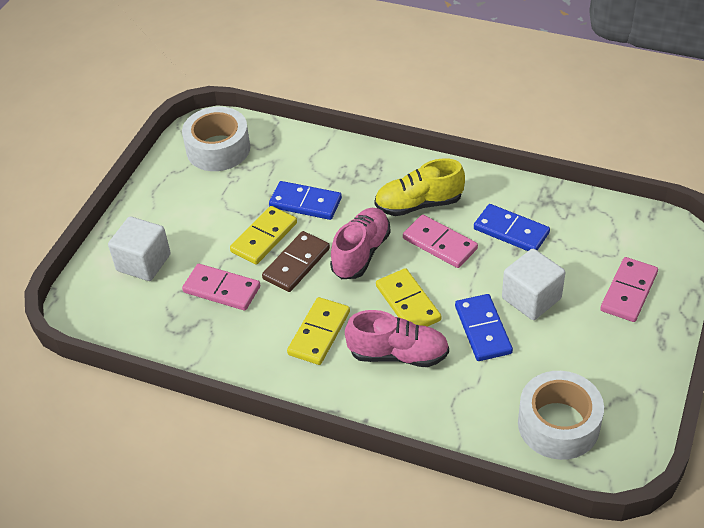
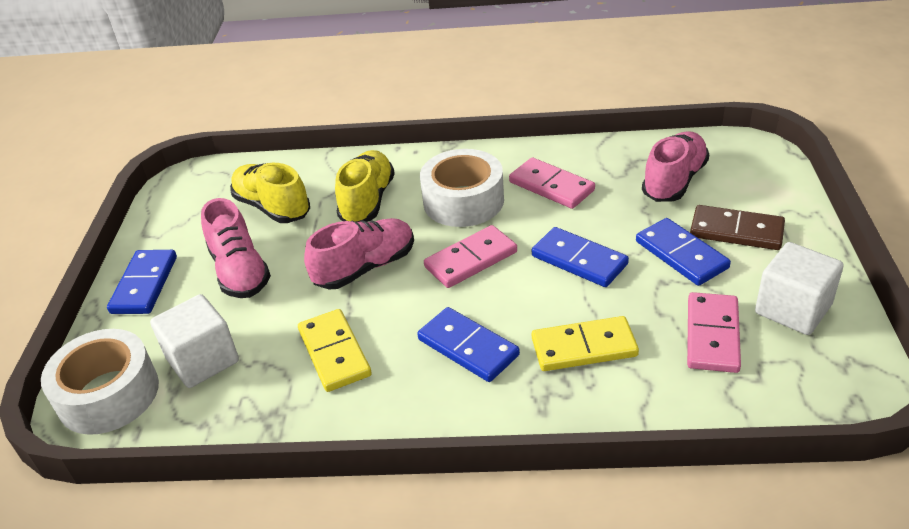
blue domino: 3 -> 4
pink shoe: 2 -> 3
yellow domino: 3 -> 2
yellow shoe: 1 -> 2

